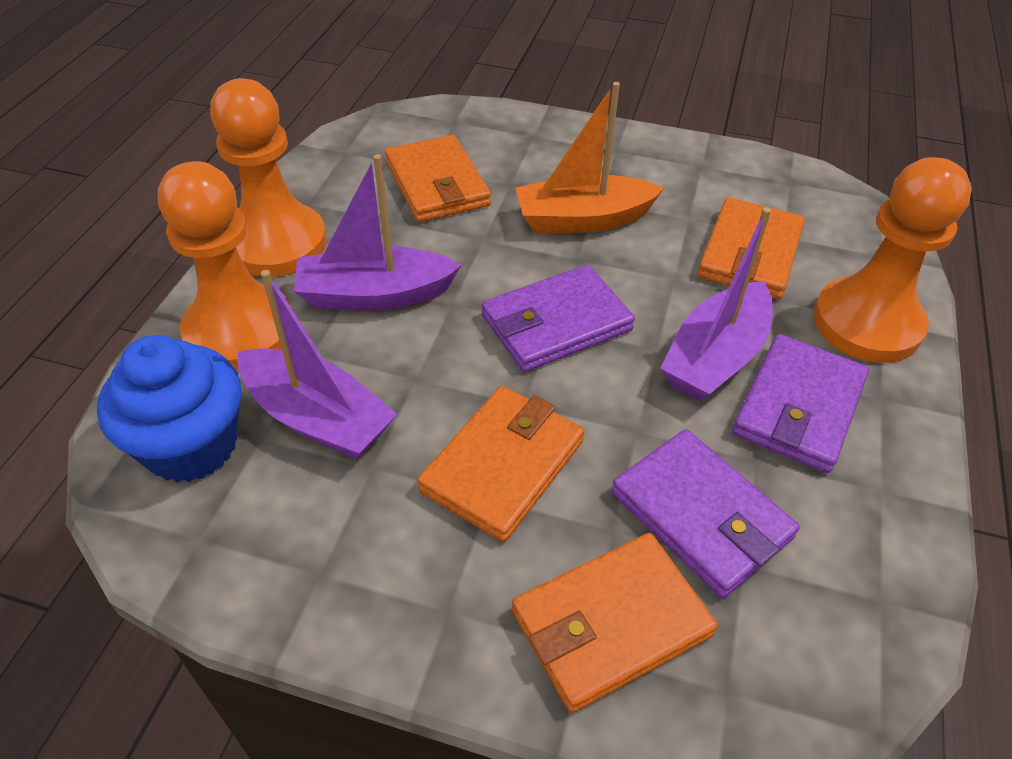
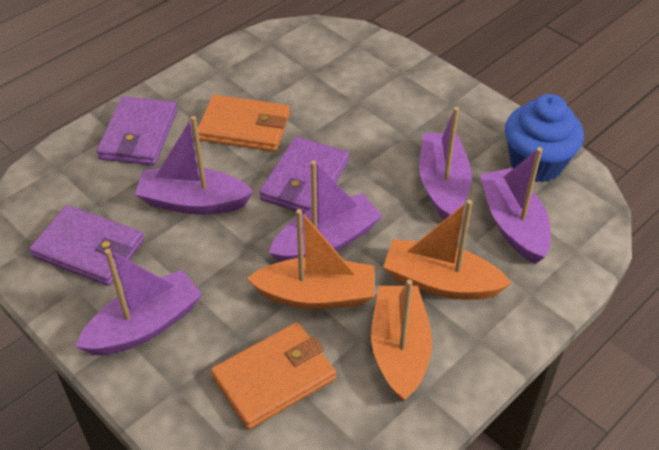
orange boat: 1 -> 3
orange pawn: 3 -> 0
orange wallet: 4 -> 2
purple boat: 3 -> 5

